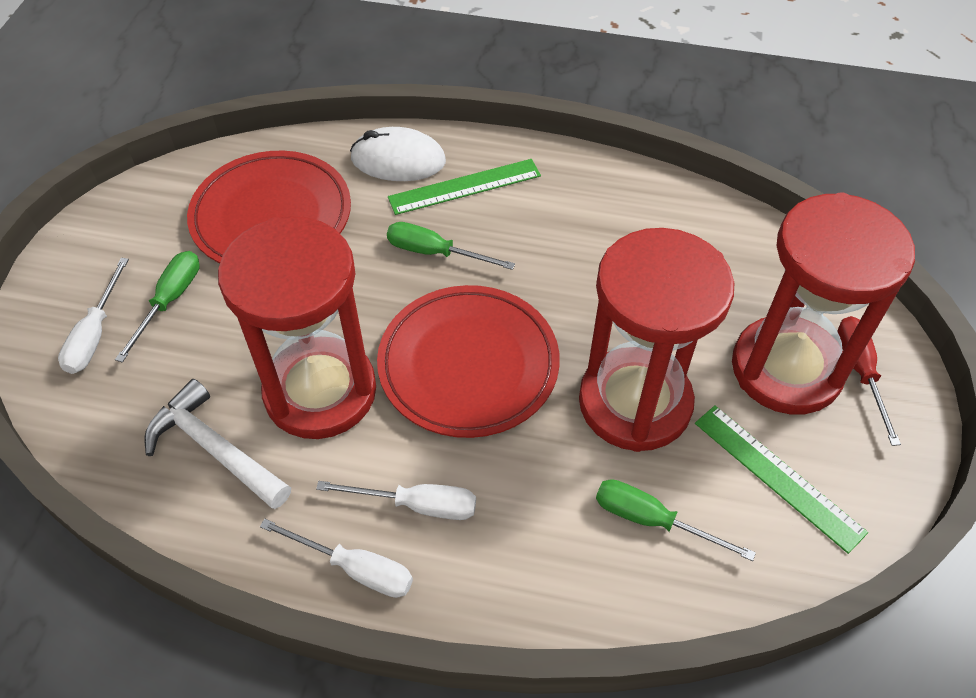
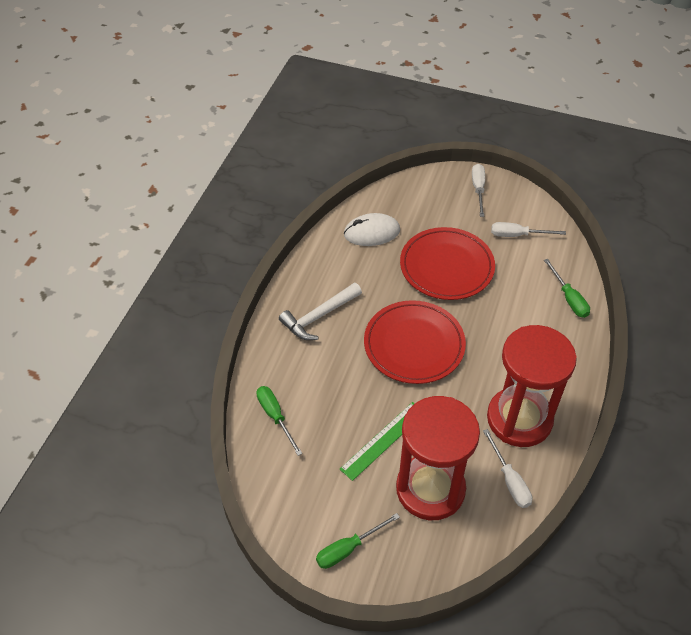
green ruler: 2 -> 1
red hourglass: 3 -> 2
red screwdriver: 1 -> 0

